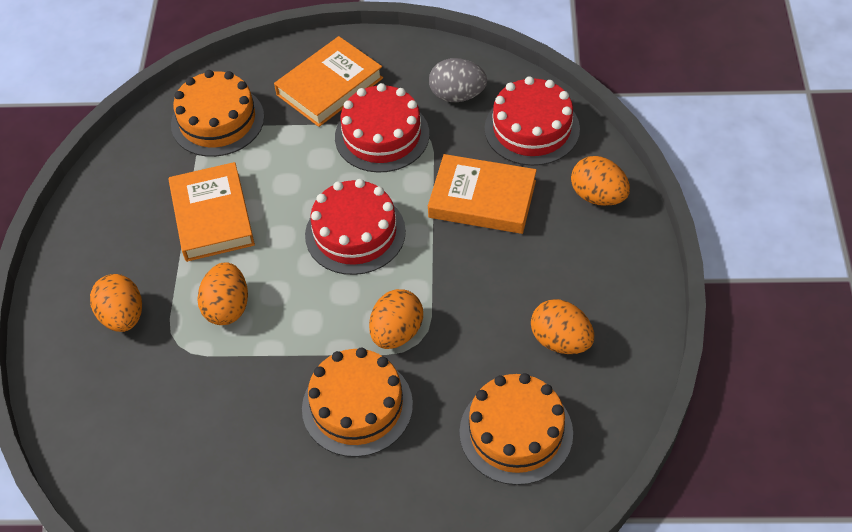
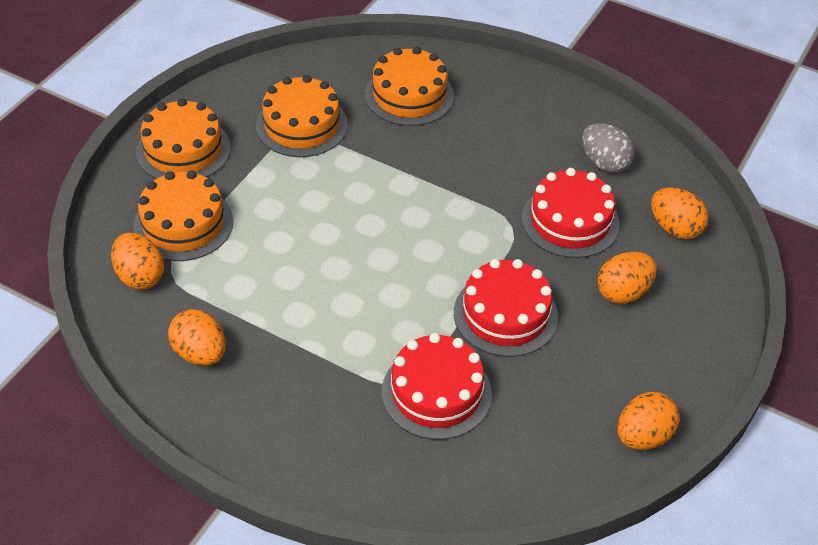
orange book: 3 -> 0
orange cake: 3 -> 4

